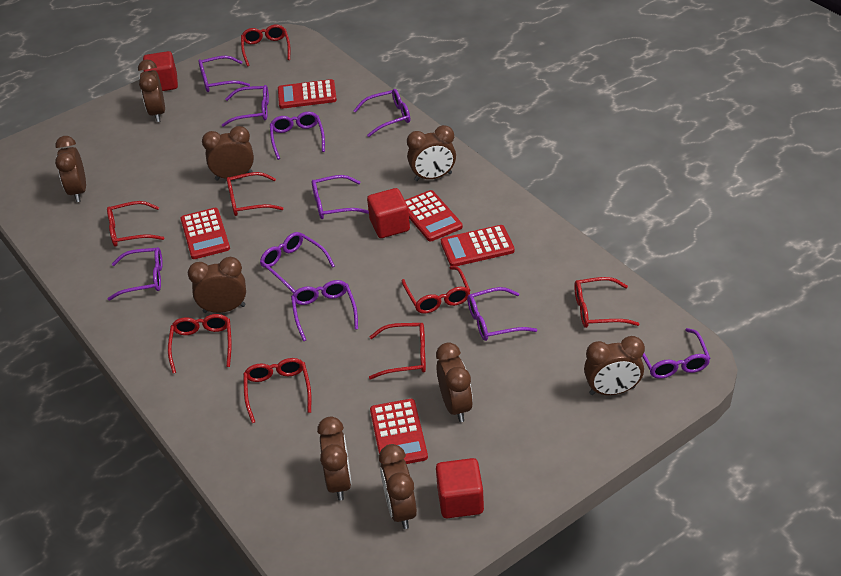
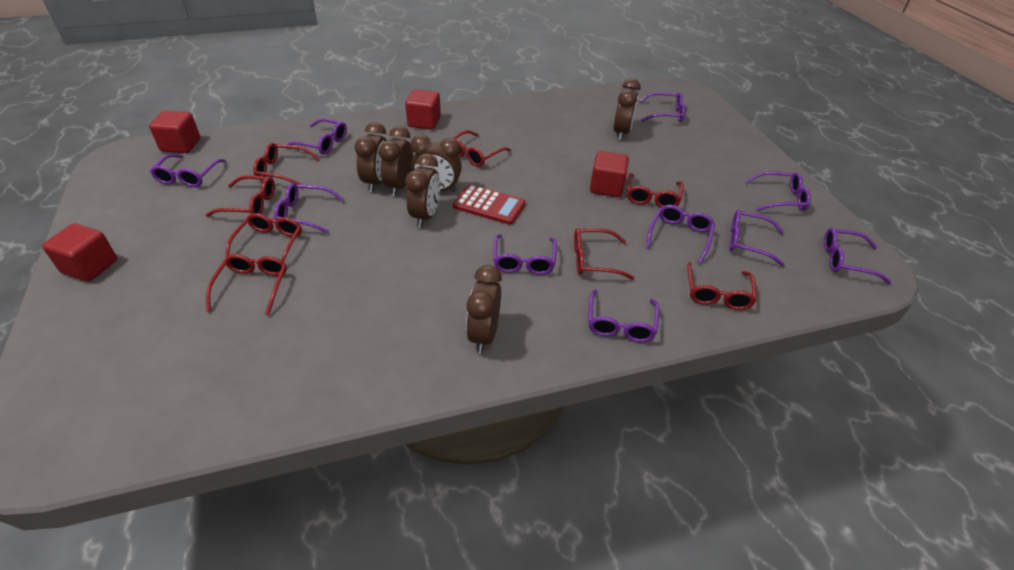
brown clock: 9 -> 6
red calculator: 5 -> 1
red cube: 3 -> 4

